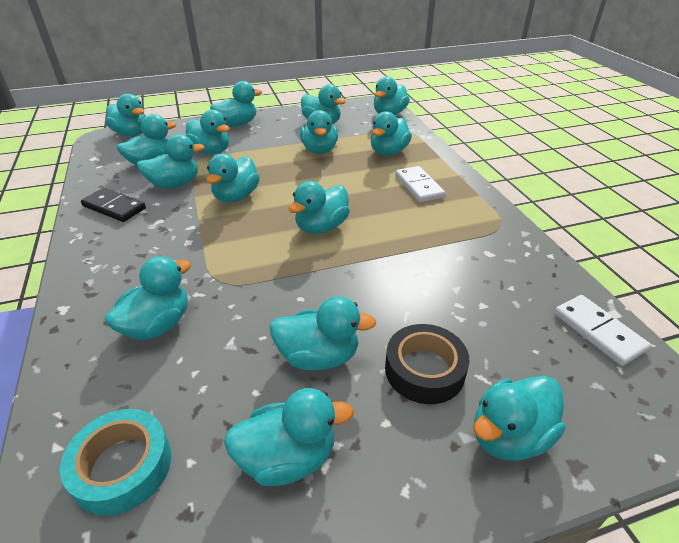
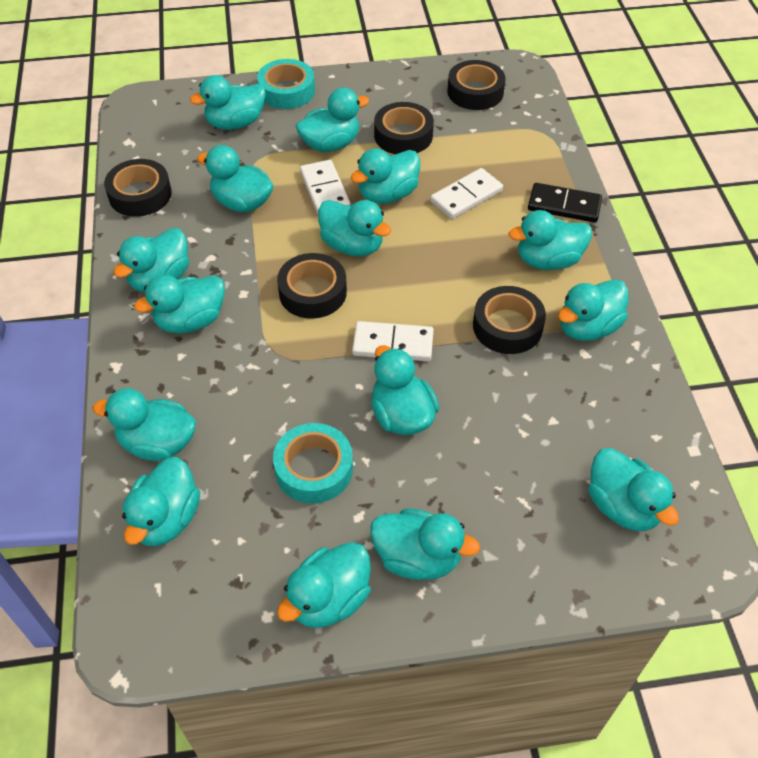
black tape: 1 -> 5
turquoise tape: 1 -> 2
white domino: 2 -> 3

